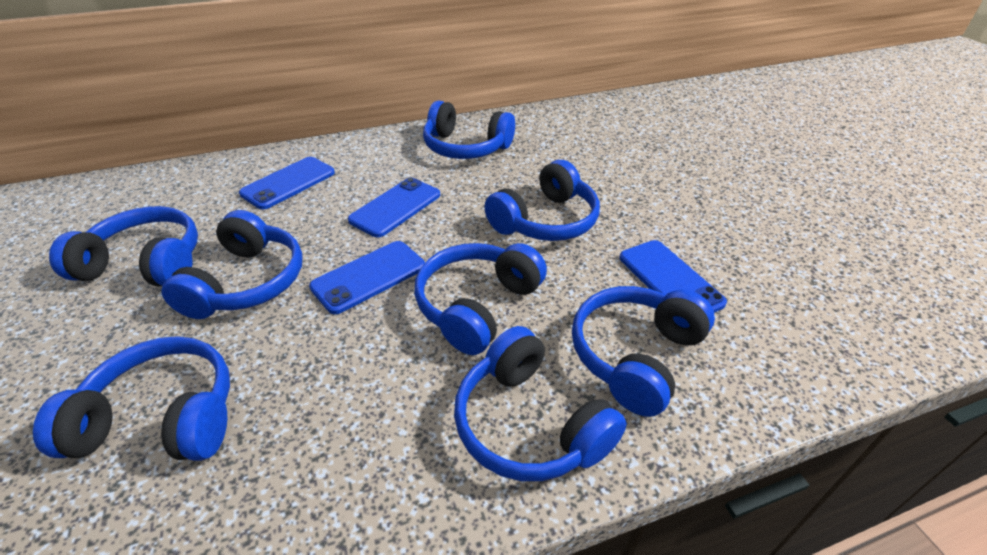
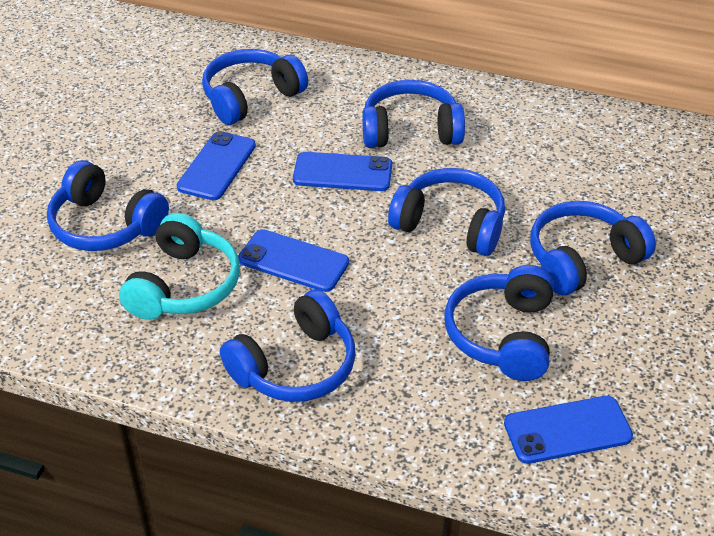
blue headphones: 8 -> 7
turquoise headphones: 0 -> 1

